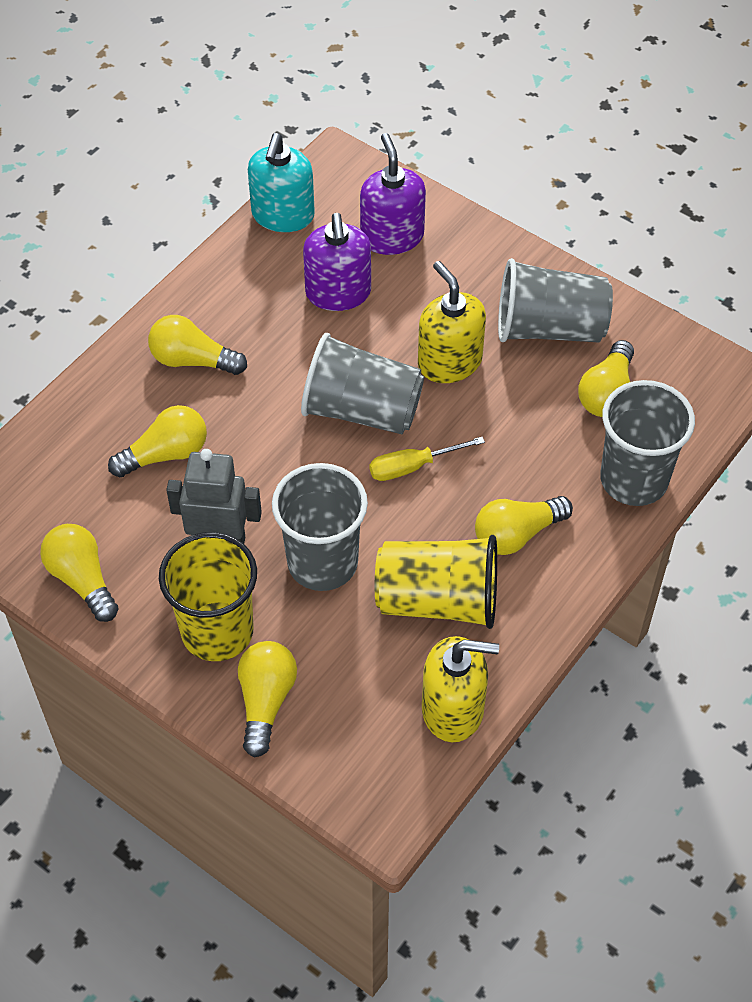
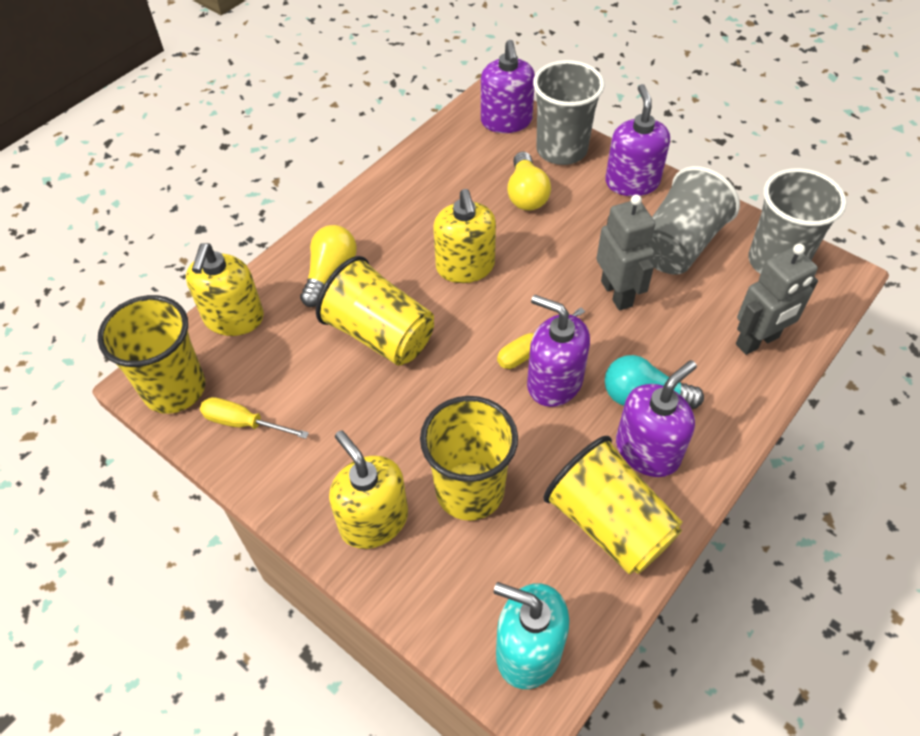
grey cup: 4 -> 3
grey robot: 1 -> 2
purple soap dispenser: 2 -> 4
turquoise light bulb: 0 -> 1
yellow cup: 2 -> 4
yellow light bulb: 6 -> 2
yellow screwdriver: 1 -> 2
yellow soap dispenser: 2 -> 3

